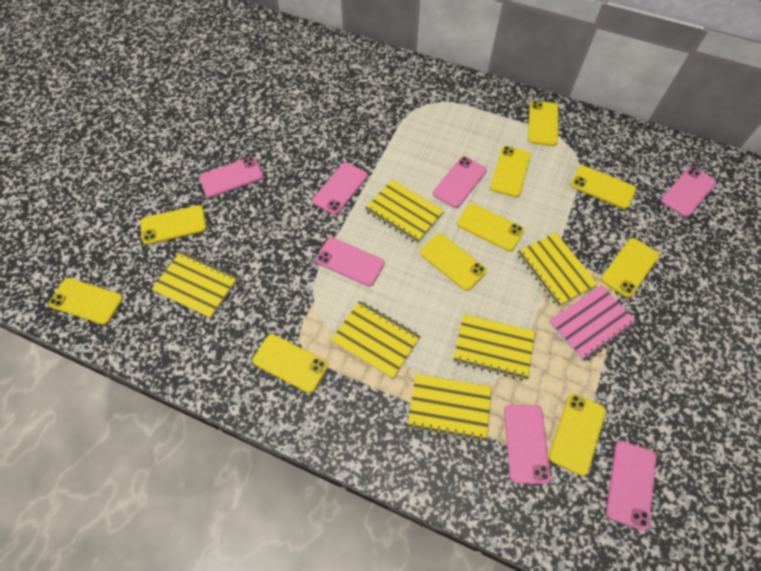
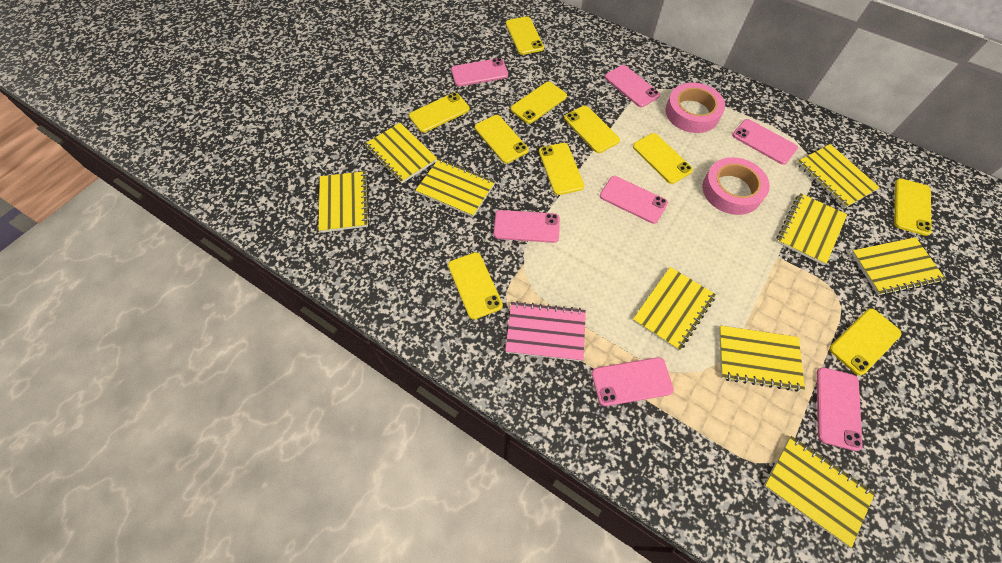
pink tape: 0 -> 2
yellow notebook: 6 -> 9

